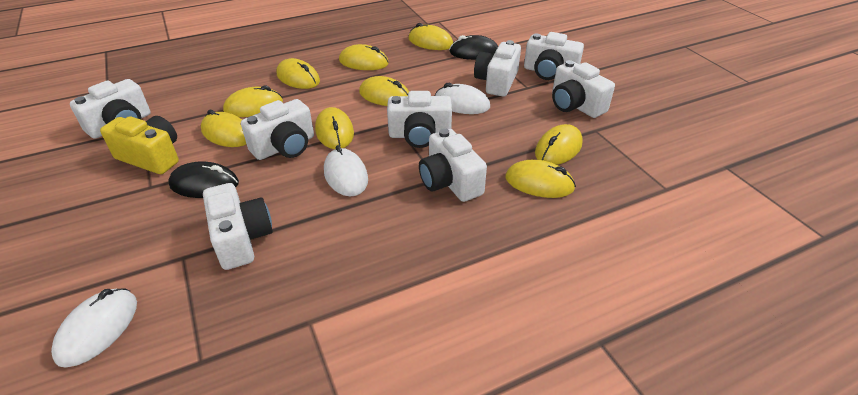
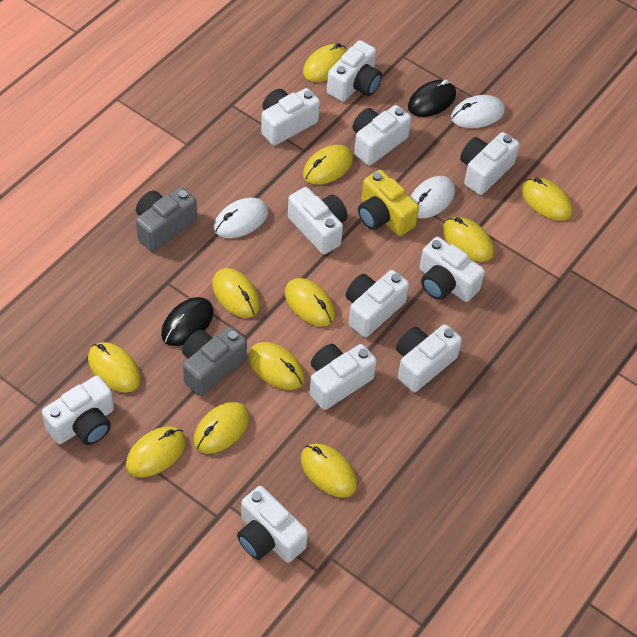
grey camera: 0 -> 2
white camera: 8 -> 11
yellow mouse: 9 -> 11

